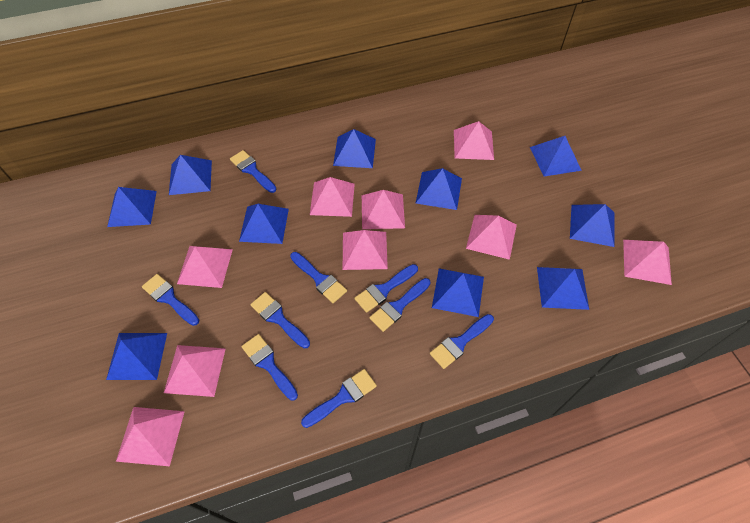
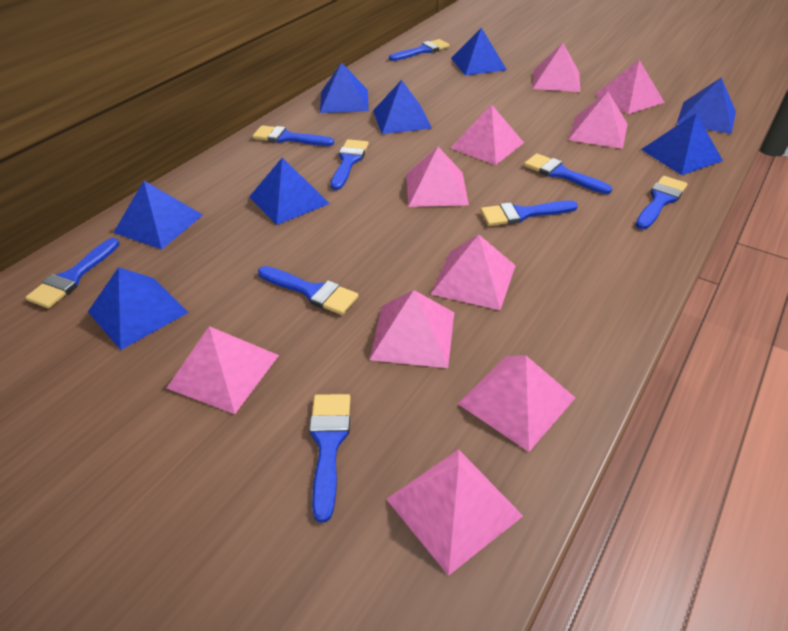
blue pyramid: 10 -> 8
pink pyramid: 9 -> 10

